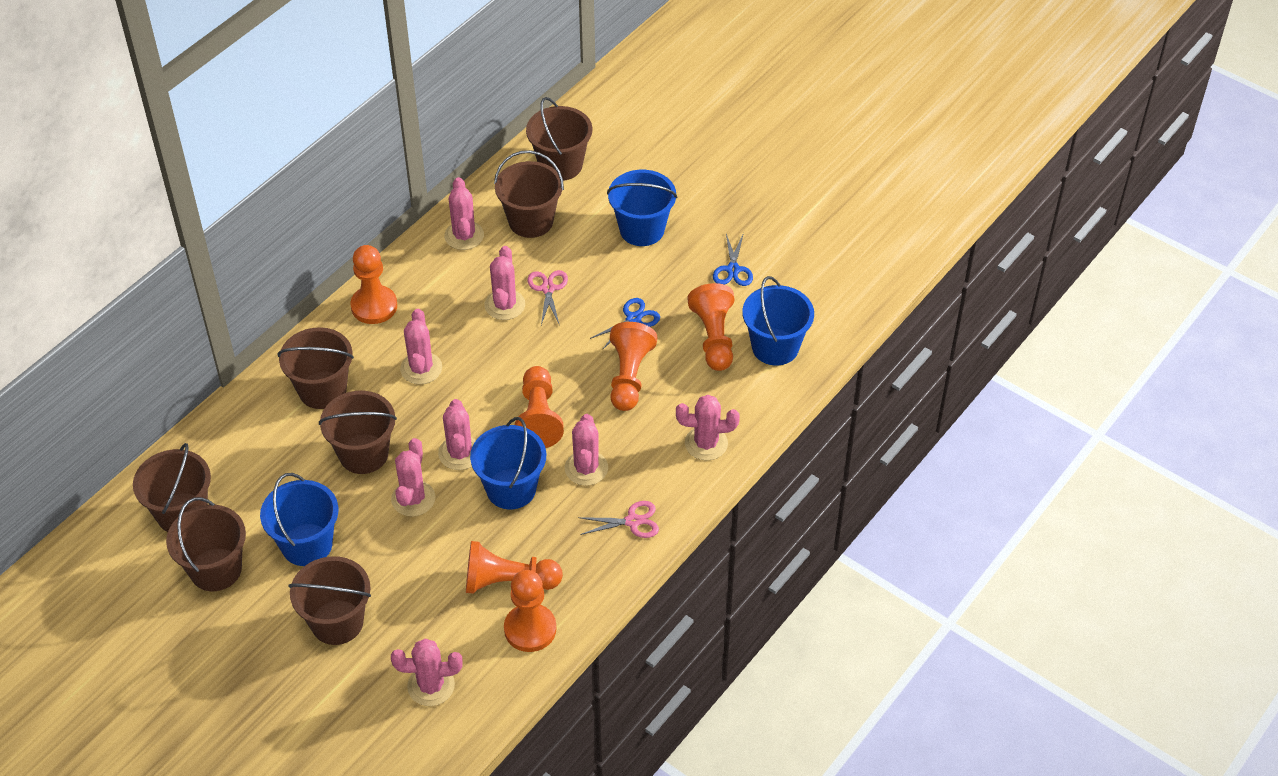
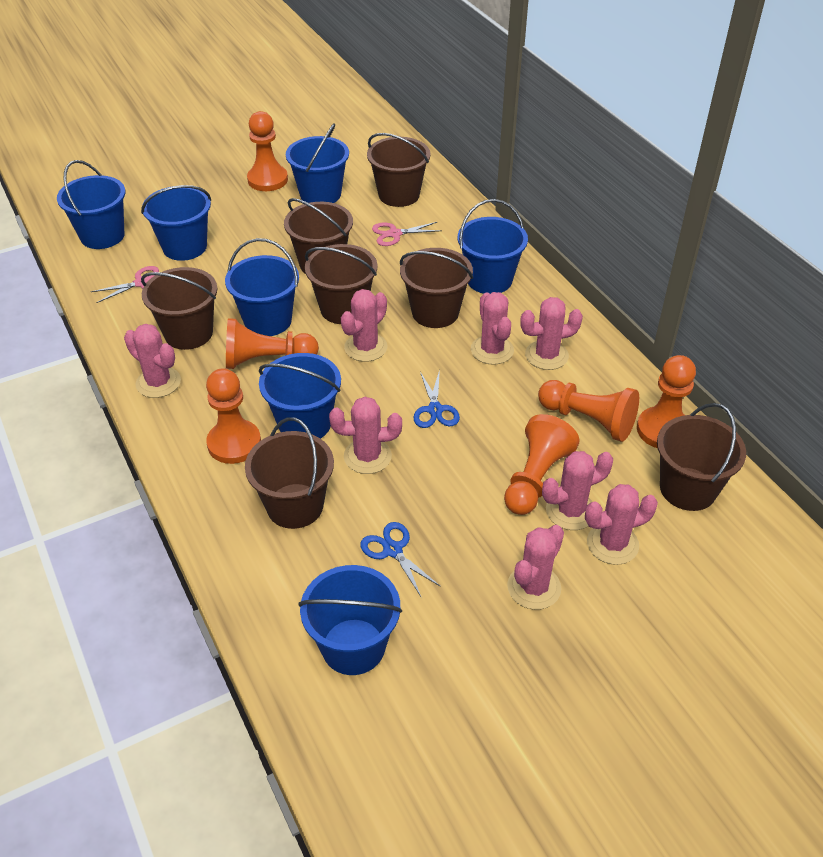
blue bucket: 4 -> 7

